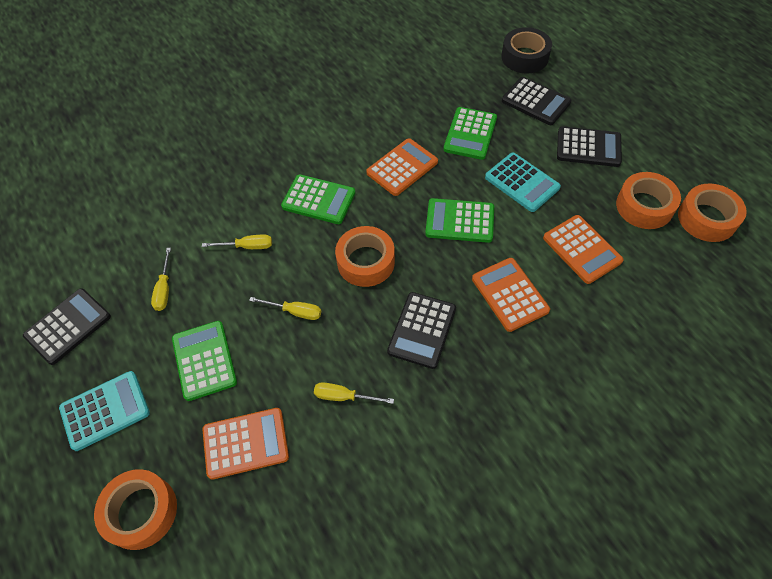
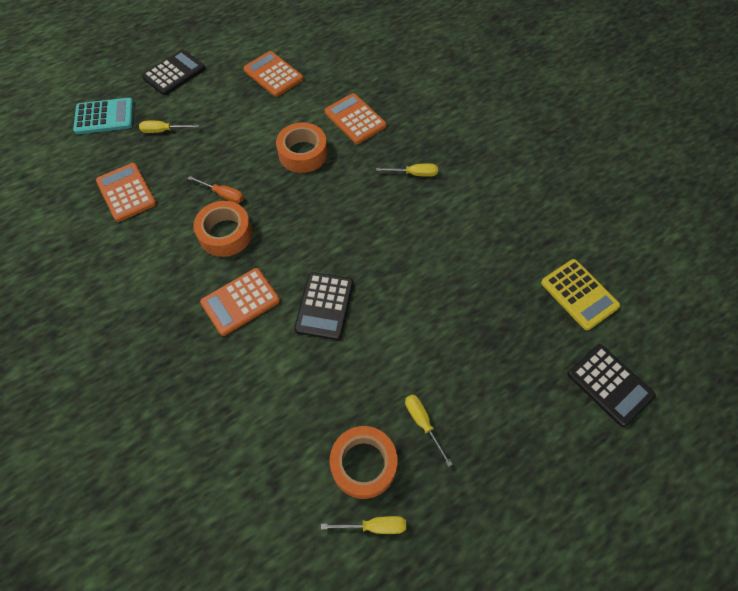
black calculator: 4 -> 3
black tape: 1 -> 0
green calculator: 4 -> 0
orange screwdriver: 0 -> 1
orange tape: 4 -> 3
turquoise calculator: 2 -> 1
yellow calculator: 0 -> 1

